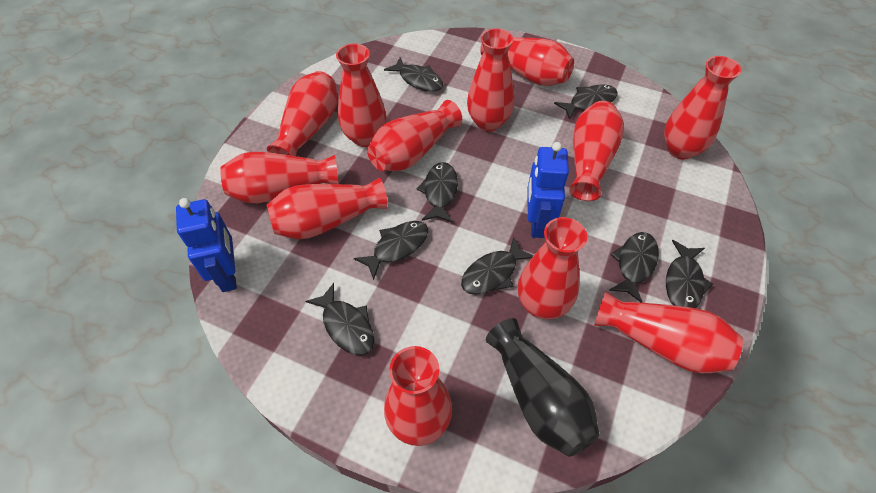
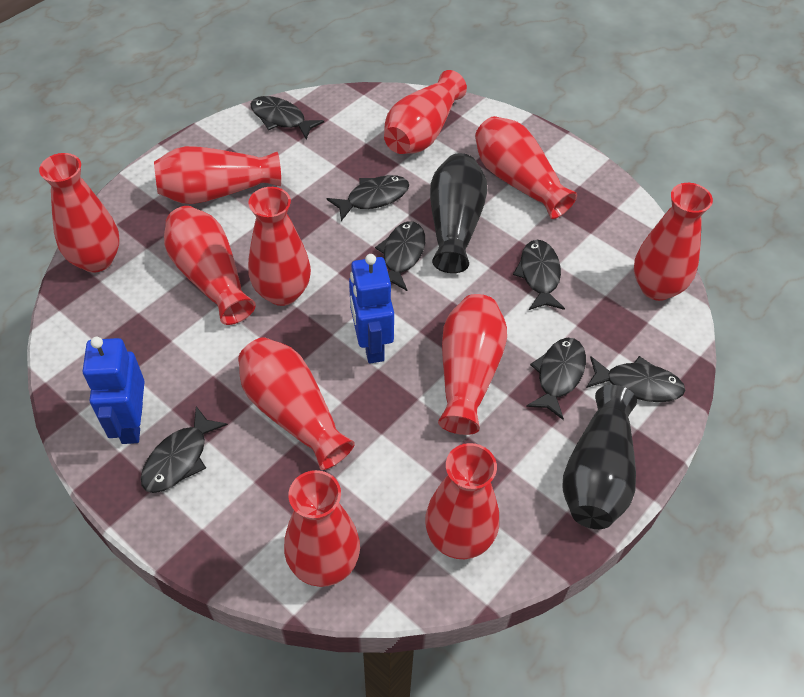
black fish: 8 -> 7
black vase: 1 -> 2
red vase: 12 -> 11

